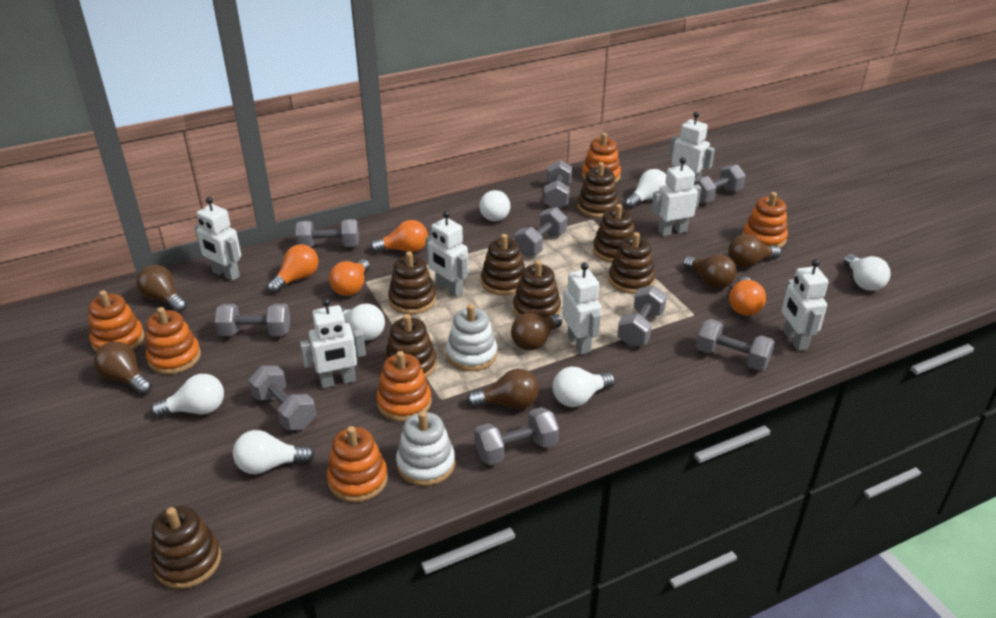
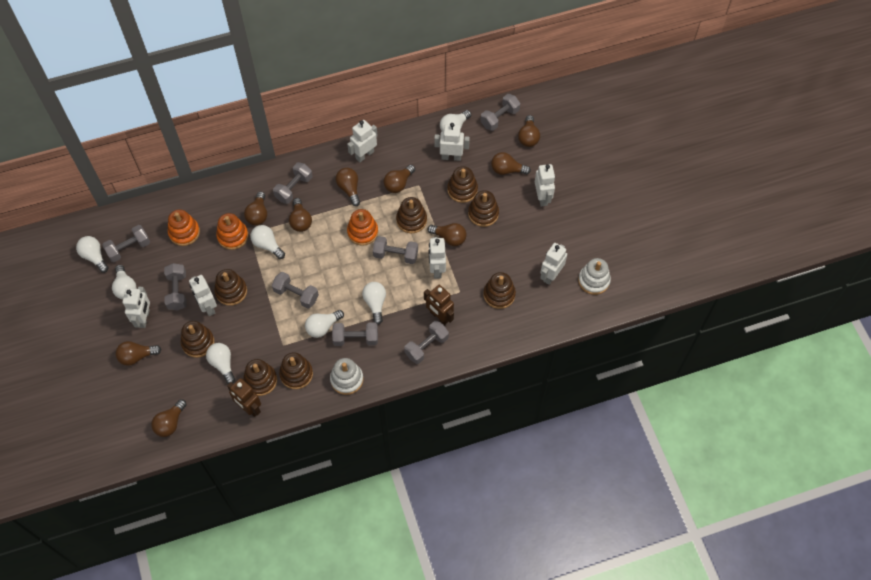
brown light bulb: 6 -> 9
brown robot: 0 -> 2
grey dumbbell: 9 -> 8
orange light bulb: 4 -> 0
orange stacking toy: 6 -> 3

